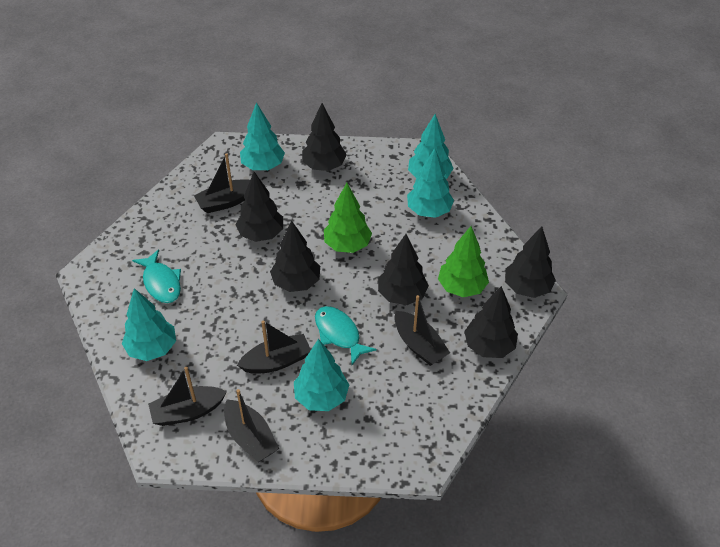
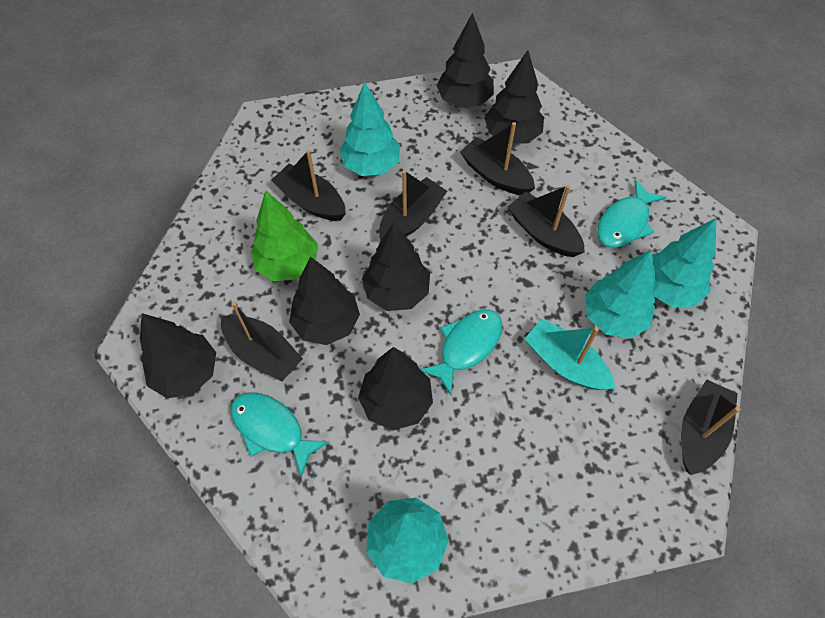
black boat: 5 -> 6
green tree: 2 -> 1
turquoise boat: 0 -> 1
turquoise fish: 2 -> 3
turquoise tree: 5 -> 4

